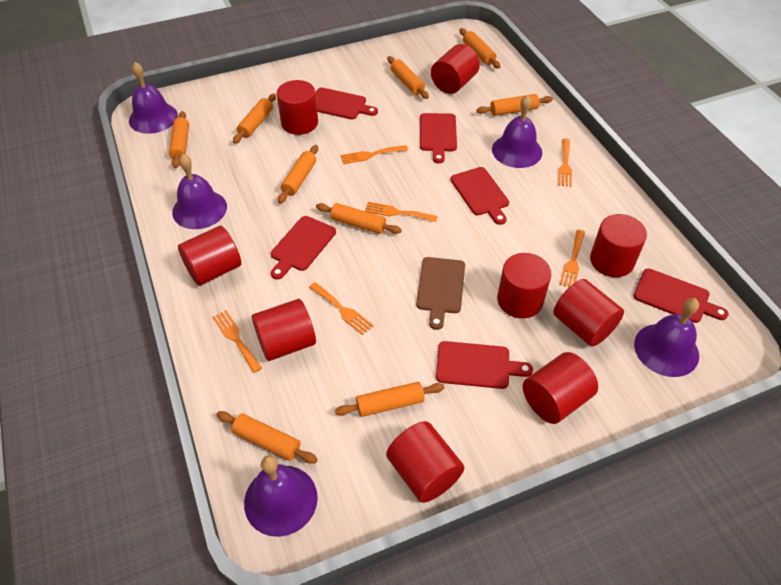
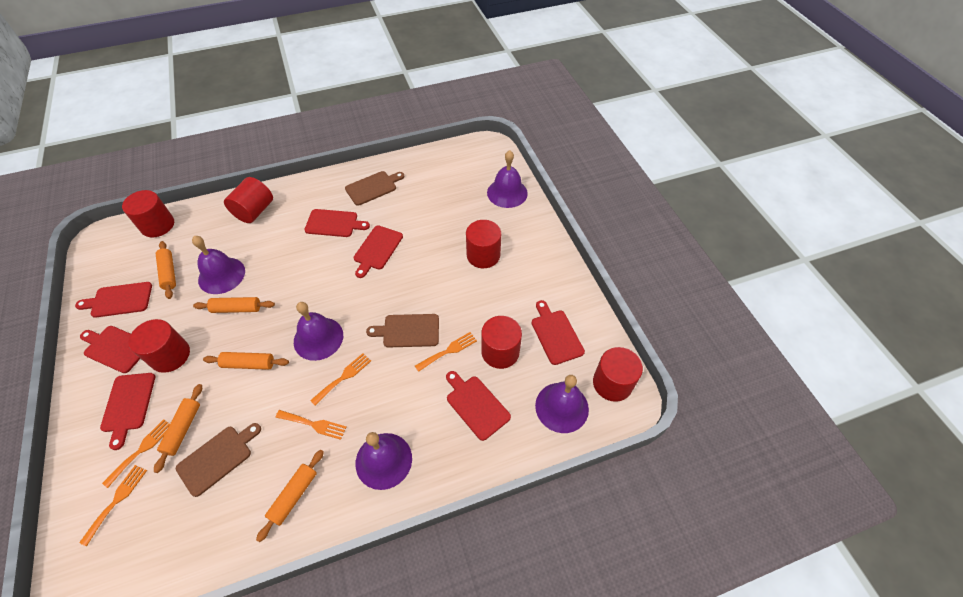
brown cutting board: 1 -> 3
orange fork: 6 -> 5
orange rolling pin: 9 -> 5
red cutting board: 6 -> 7
red cylinder: 9 -> 6

